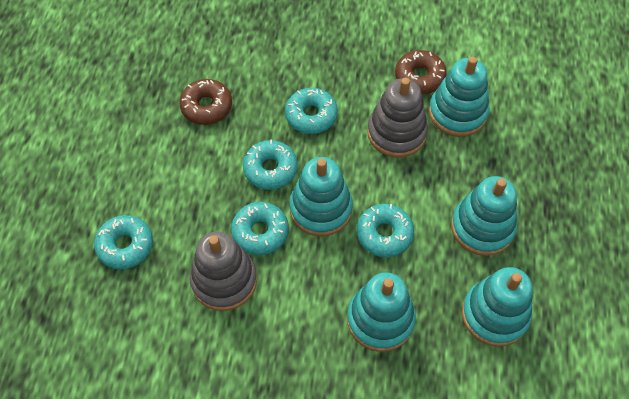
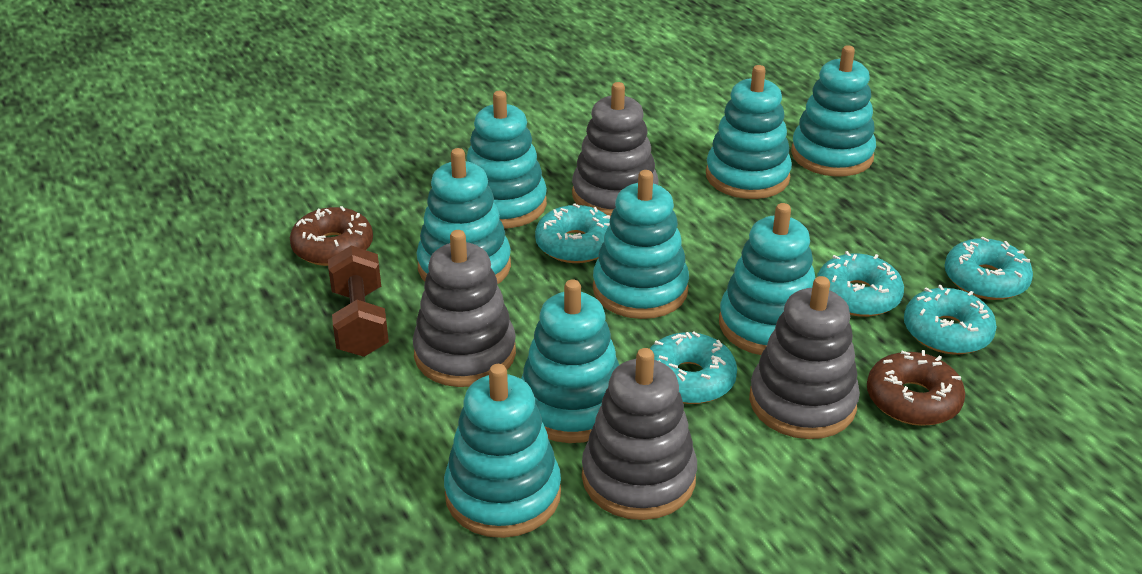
brown dumbbell: 0 -> 1
grey stacking toy: 2 -> 4
turquoise stacking toy: 5 -> 8

